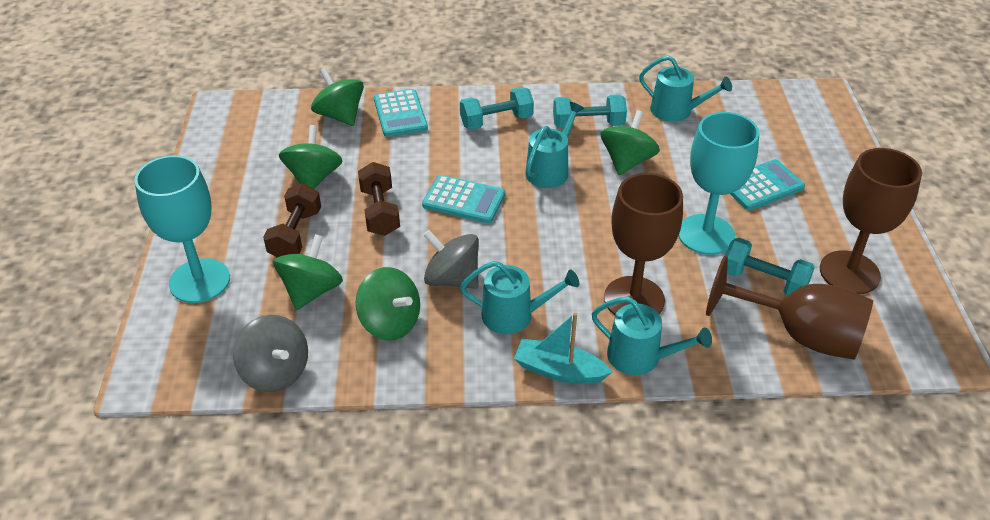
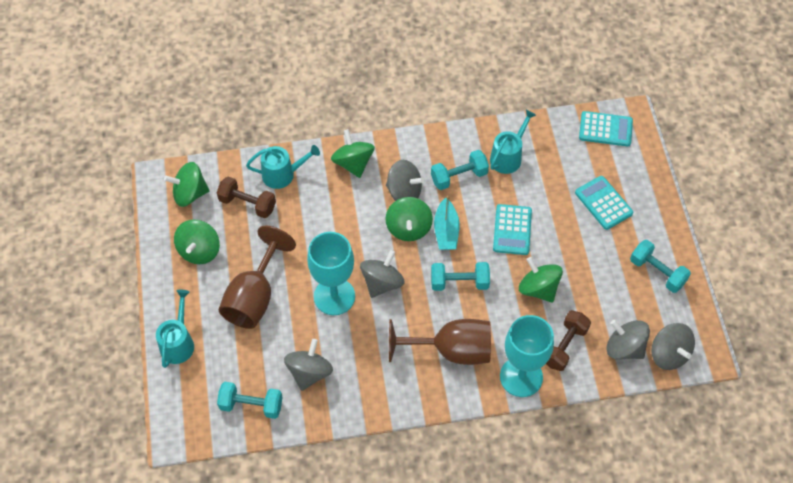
brown goblet: 3 -> 2
grey spinning top: 2 -> 5
turquoise dumbbell: 3 -> 4
turquoise watering can: 4 -> 3

